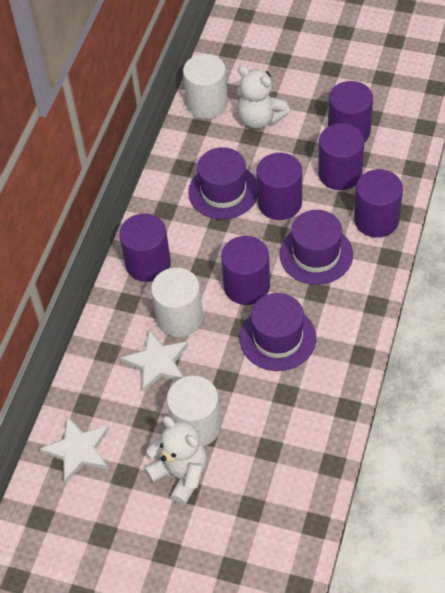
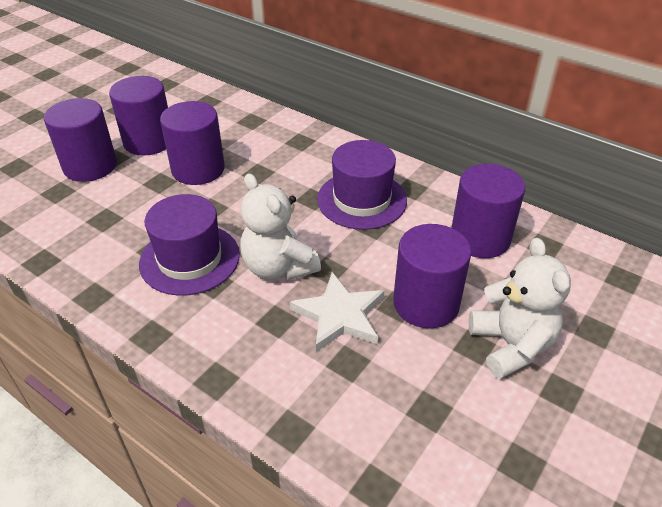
purple cylinder: 6 -> 5
purple hat: 3 -> 2
white cylinder: 3 -> 0
white star: 2 -> 1

